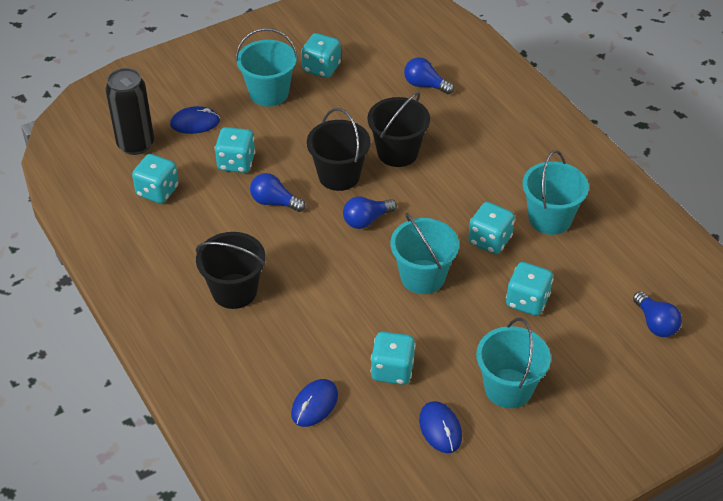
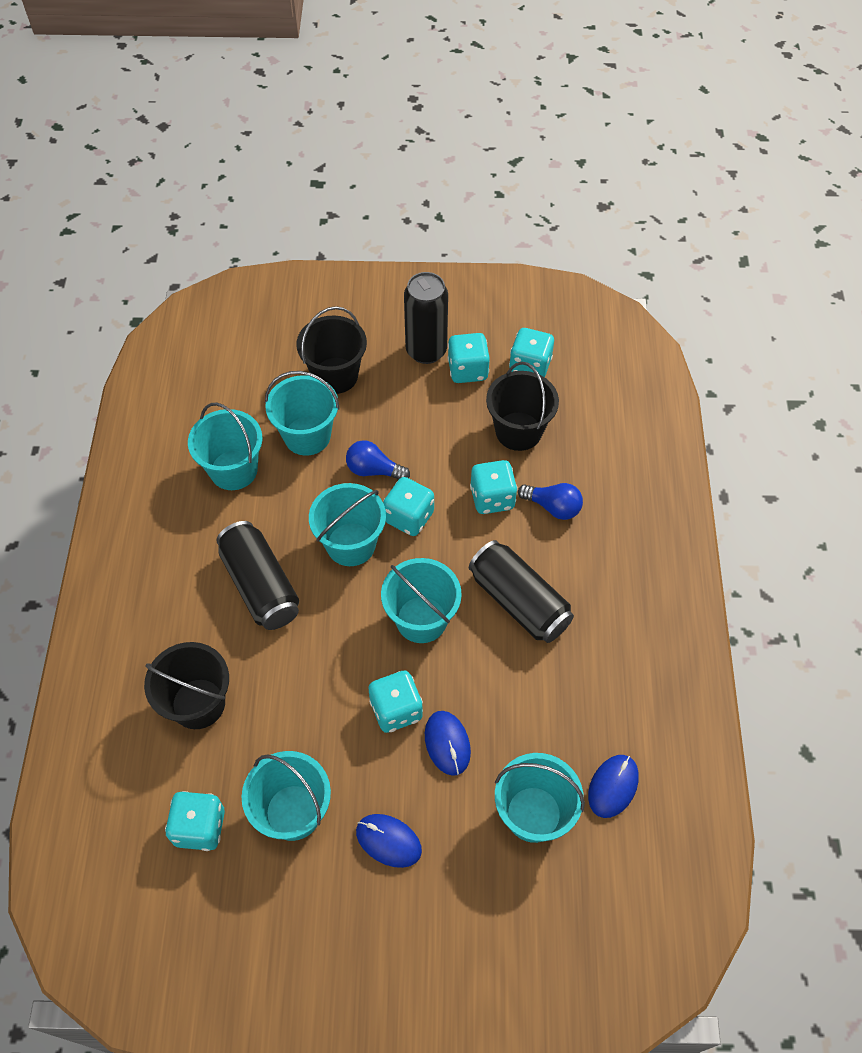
black can: 1 -> 3
blue light bulb: 4 -> 2
turquoise bucket: 4 -> 6

